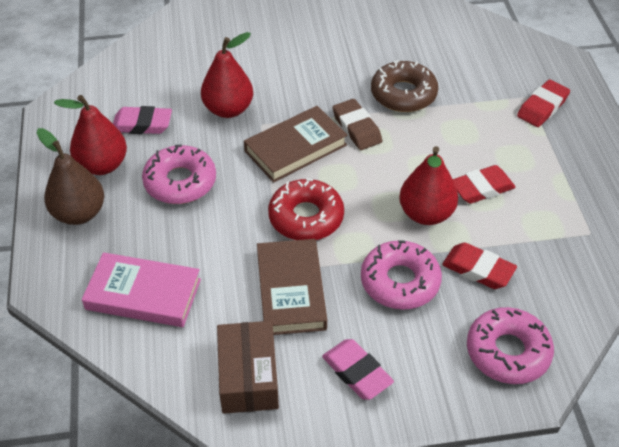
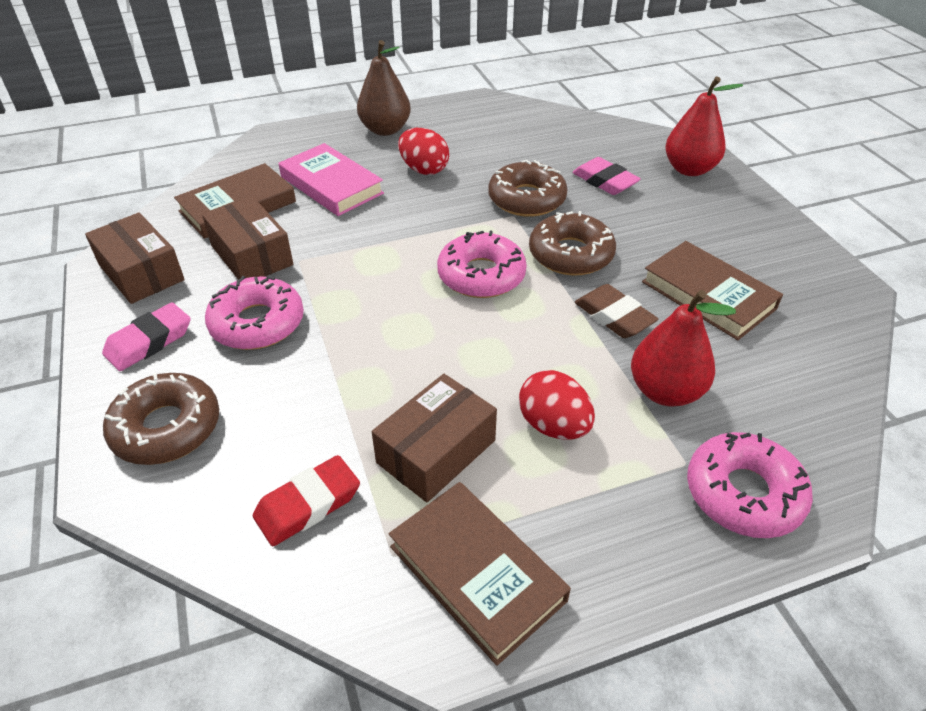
brown book: 2 -> 3
brown box: 1 -> 3
brown donut: 1 -> 3
red donut: 1 -> 0
red egg: 0 -> 2
red eraser: 3 -> 1
red pear: 3 -> 2

